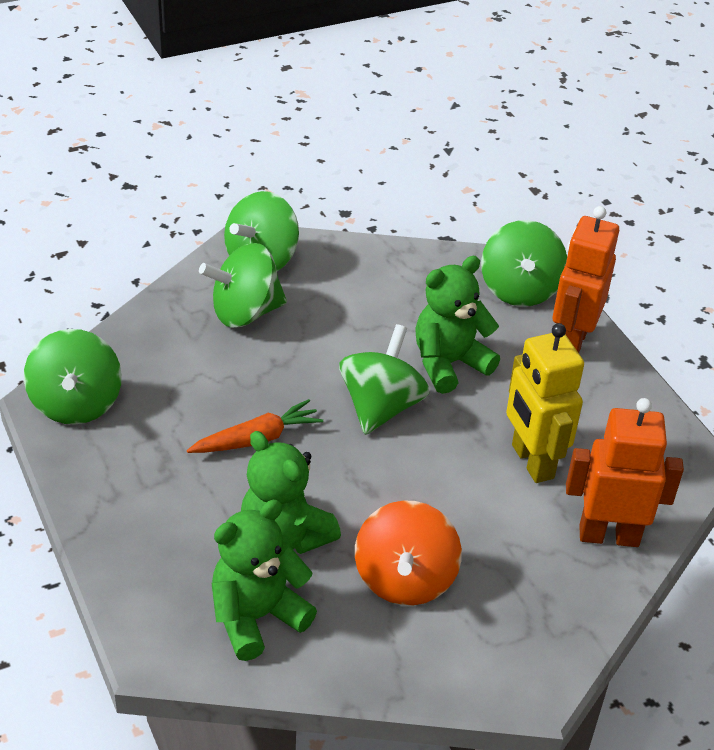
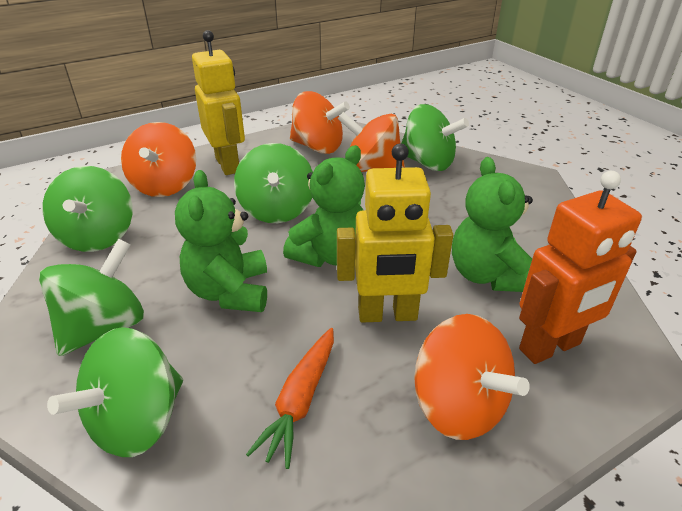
orange robot: 2 -> 1
orange spinning top: 1 -> 4
yellow robot: 1 -> 2

